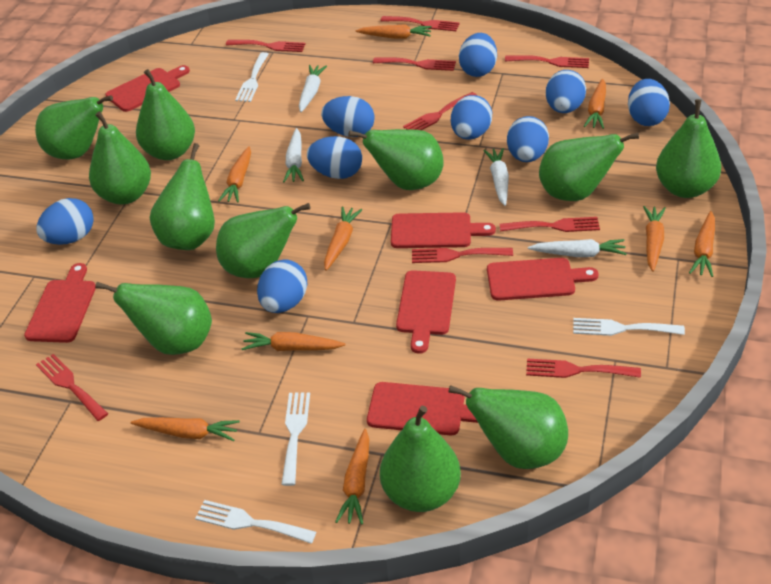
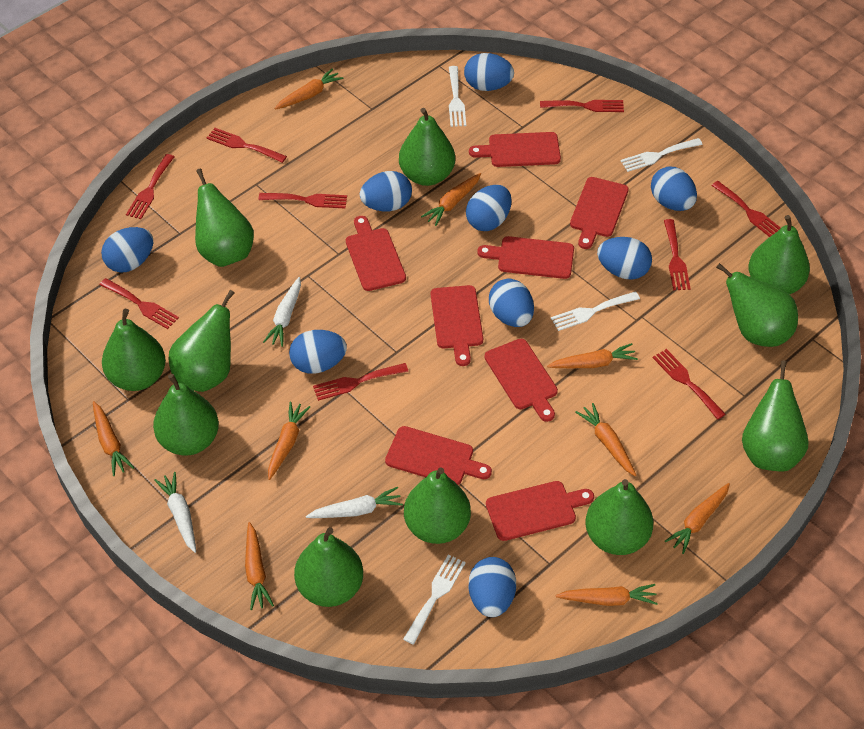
red cutting board: 6 -> 8
white carrot: 4 -> 3

